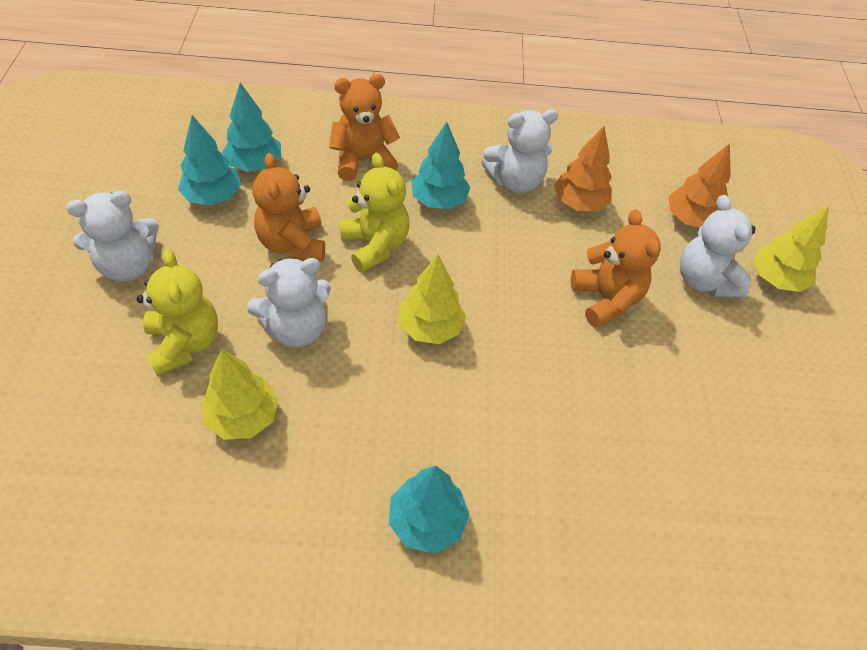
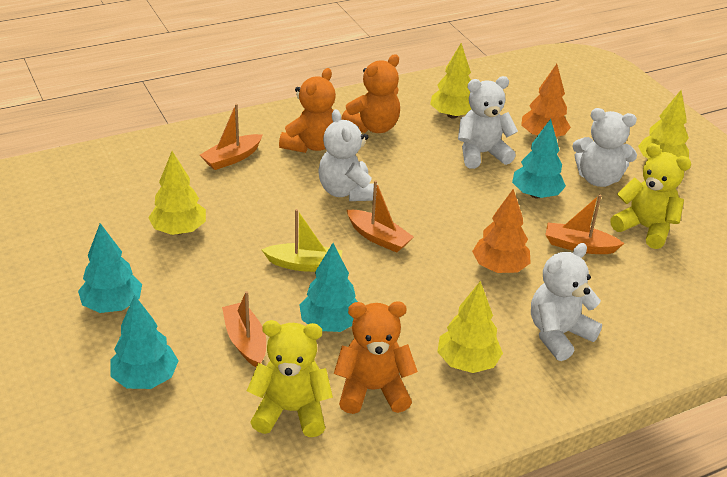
orange boat: 0 -> 4
yellow boat: 0 -> 1
yellow tree: 3 -> 4

